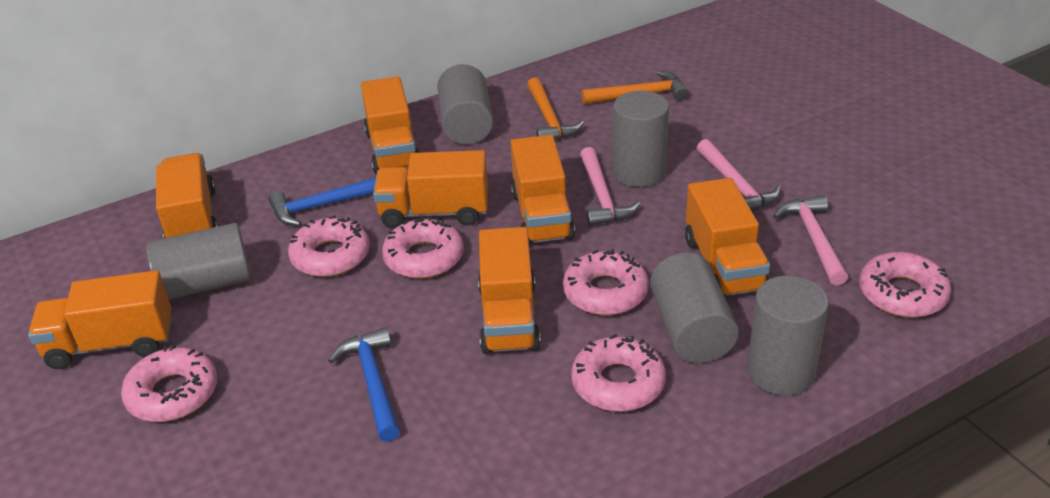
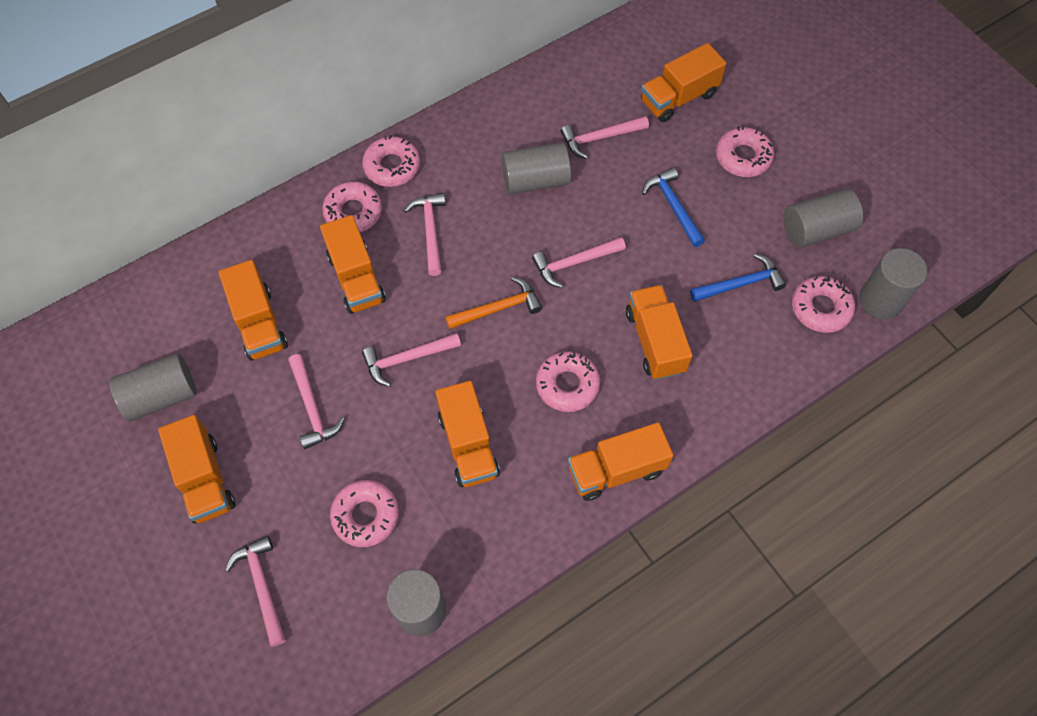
orange hammer: 2 -> 1
pink hammer: 3 -> 6

